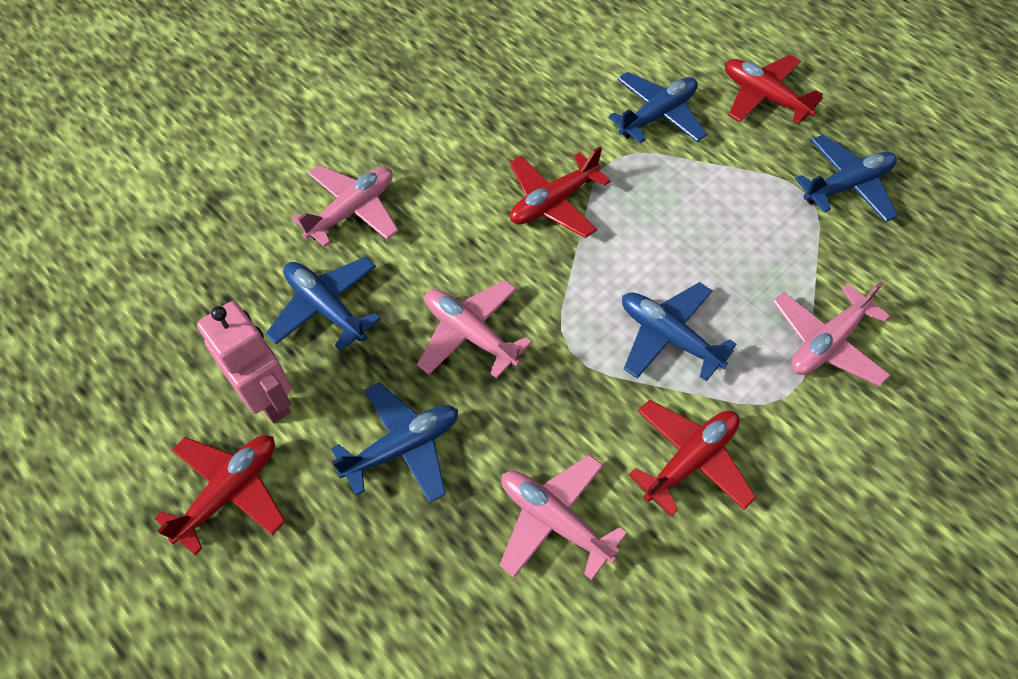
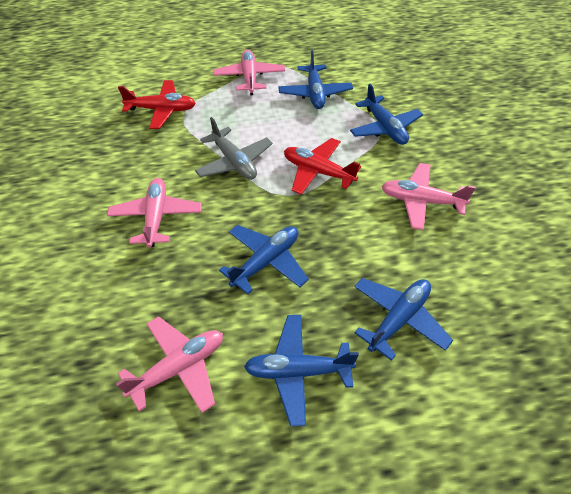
grey plane: 0 -> 1
pink robot: 1 -> 0
red plane: 4 -> 2

